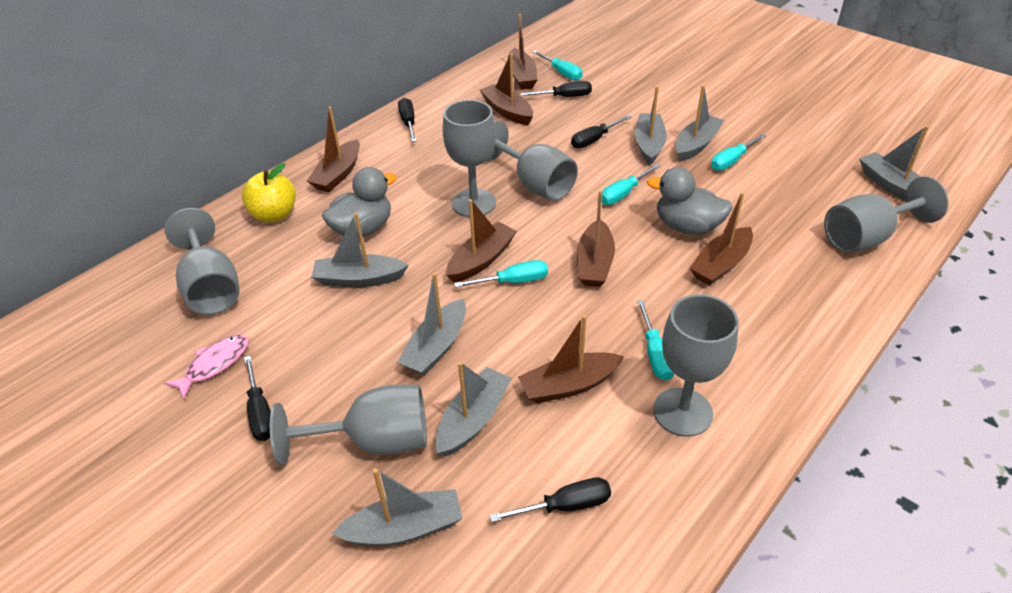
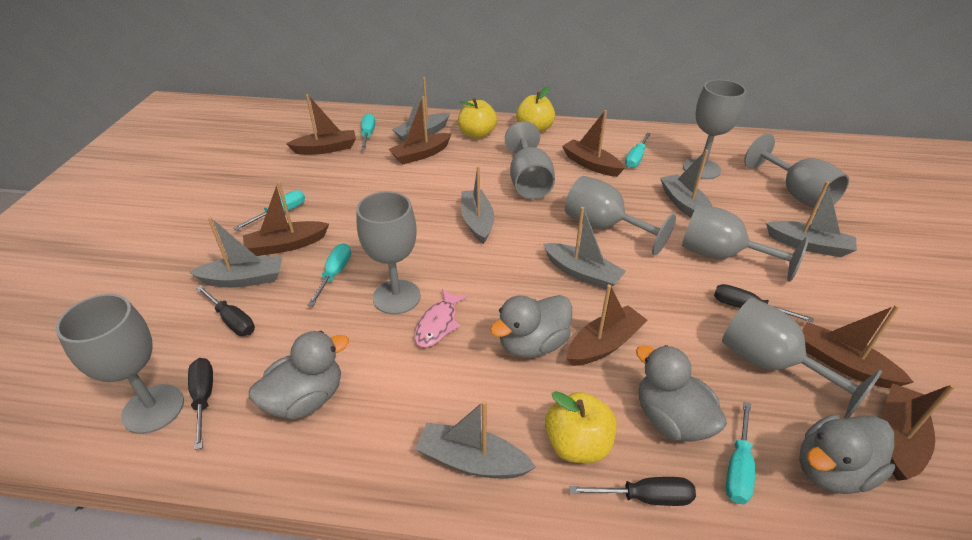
black screwdriver: 5 -> 4
grey duck: 2 -> 4
grey goblet: 6 -> 8
yellow apple: 1 -> 3

